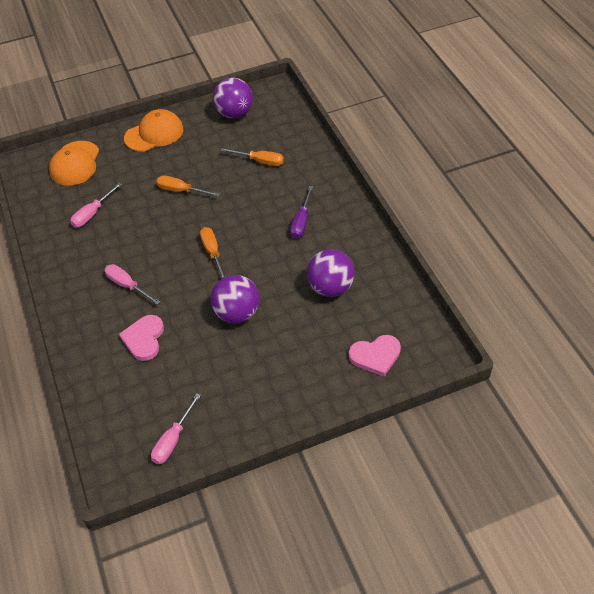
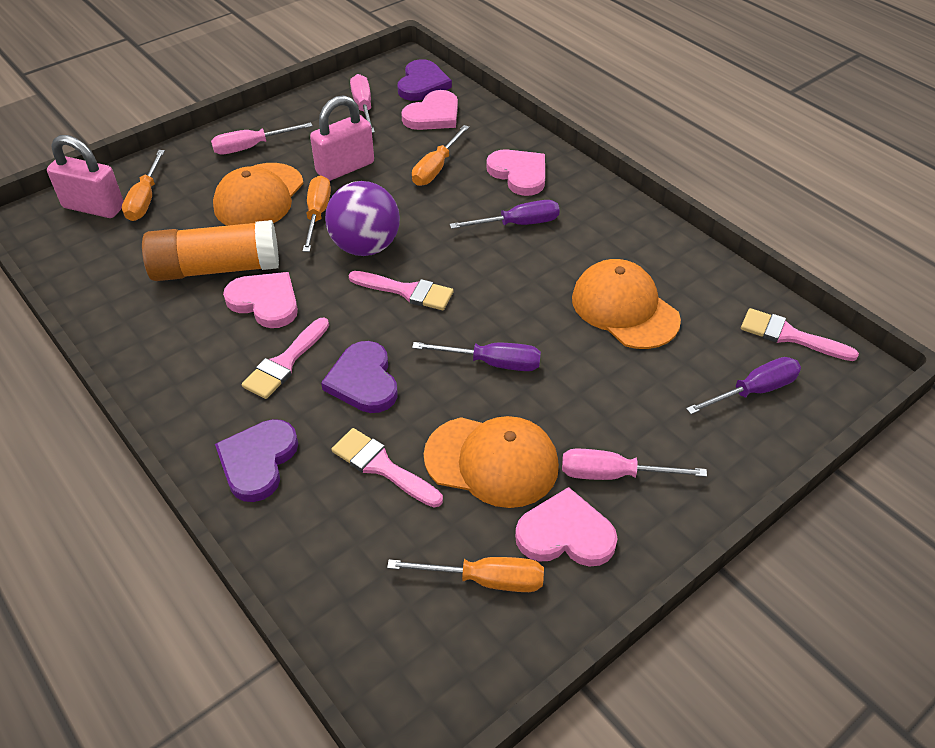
orange cap: 2 -> 3
orange glue stick: 0 -> 1
orange screwdriver: 3 -> 4
pink brush: 0 -> 4
pink heart: 2 -> 4
pink padlock: 0 -> 2
purple ball: 3 -> 1
purple heart: 0 -> 3
purple screwdriver: 1 -> 3

